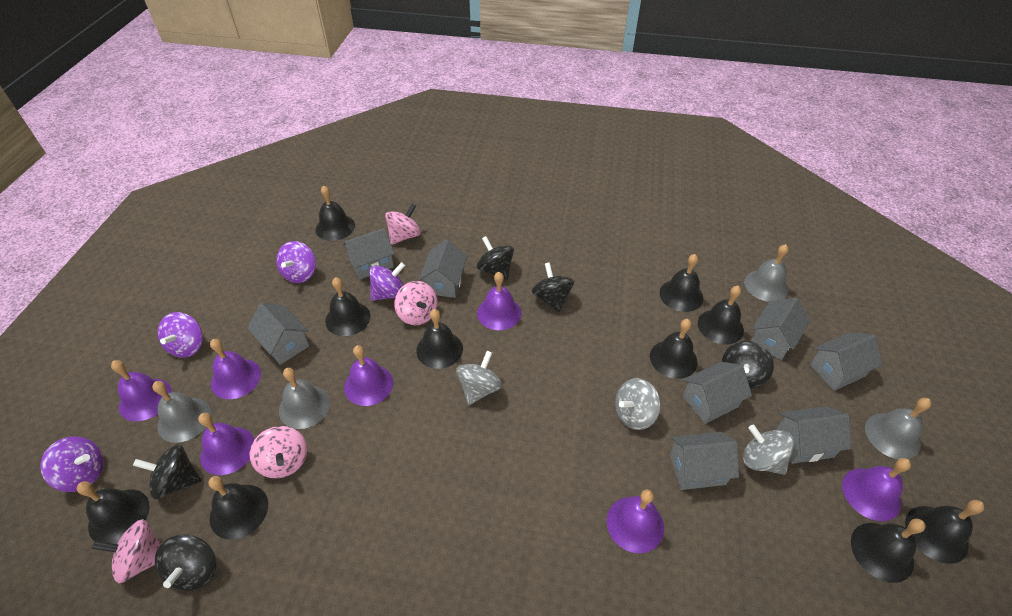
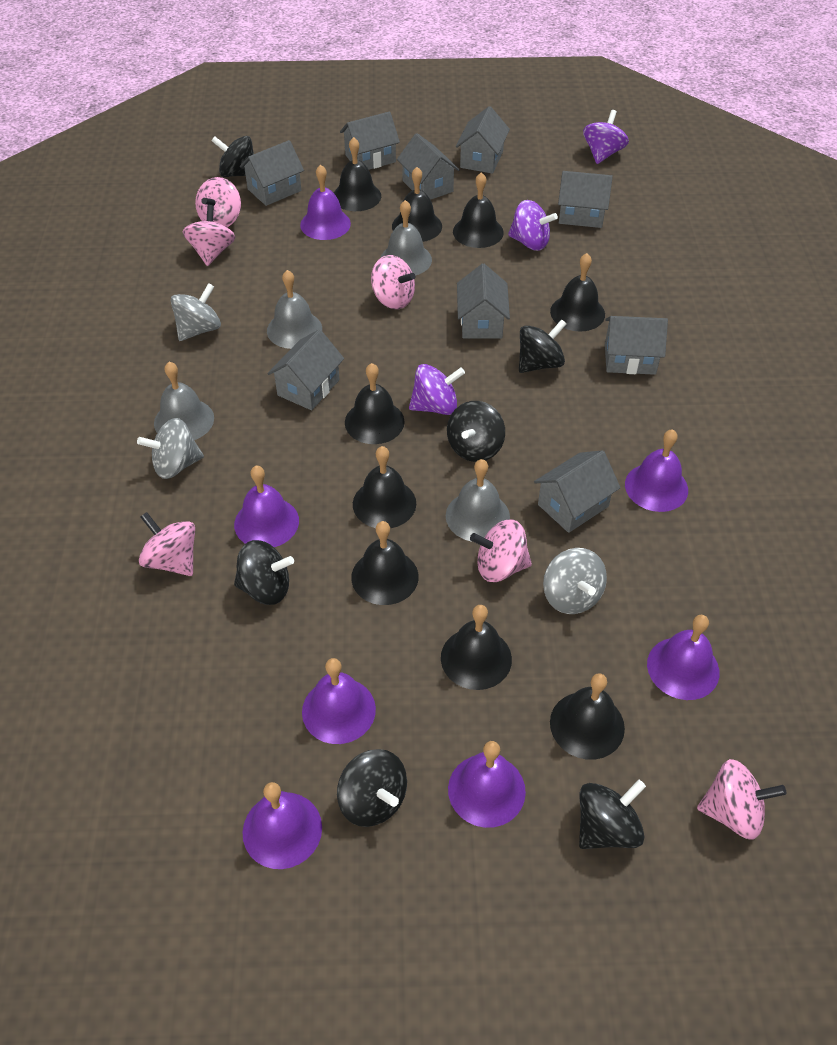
black bell: 10 -> 9
black spinning top: 5 -> 6
grey house: 8 -> 9
pink spinning top: 4 -> 6
purple spinning top: 4 -> 3

